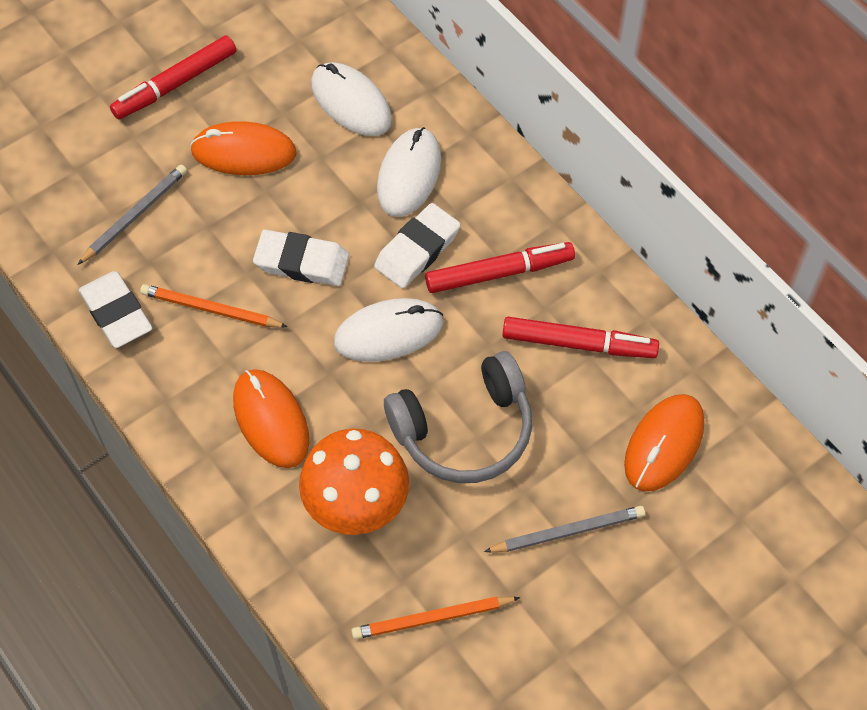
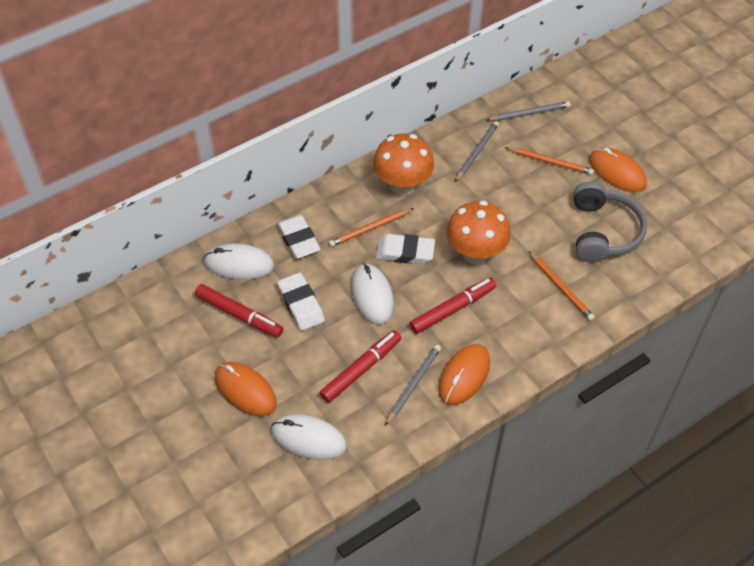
grey pencil: 2 -> 3
orange mushroom: 1 -> 2
orange pencil: 2 -> 3

